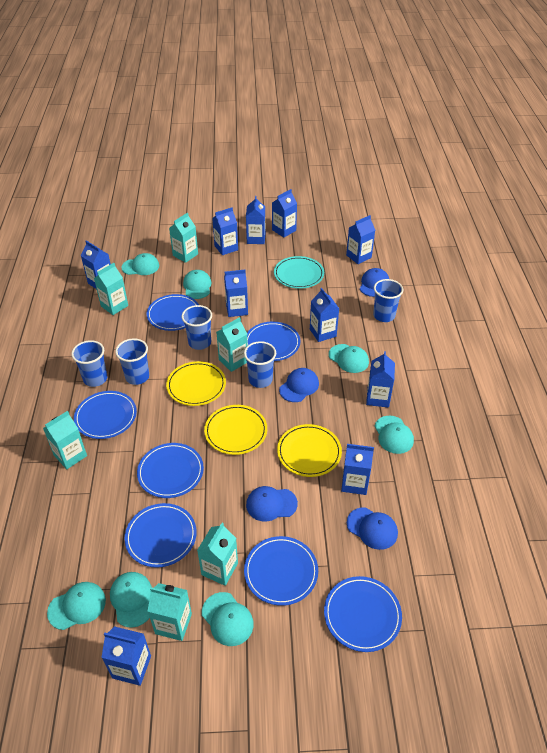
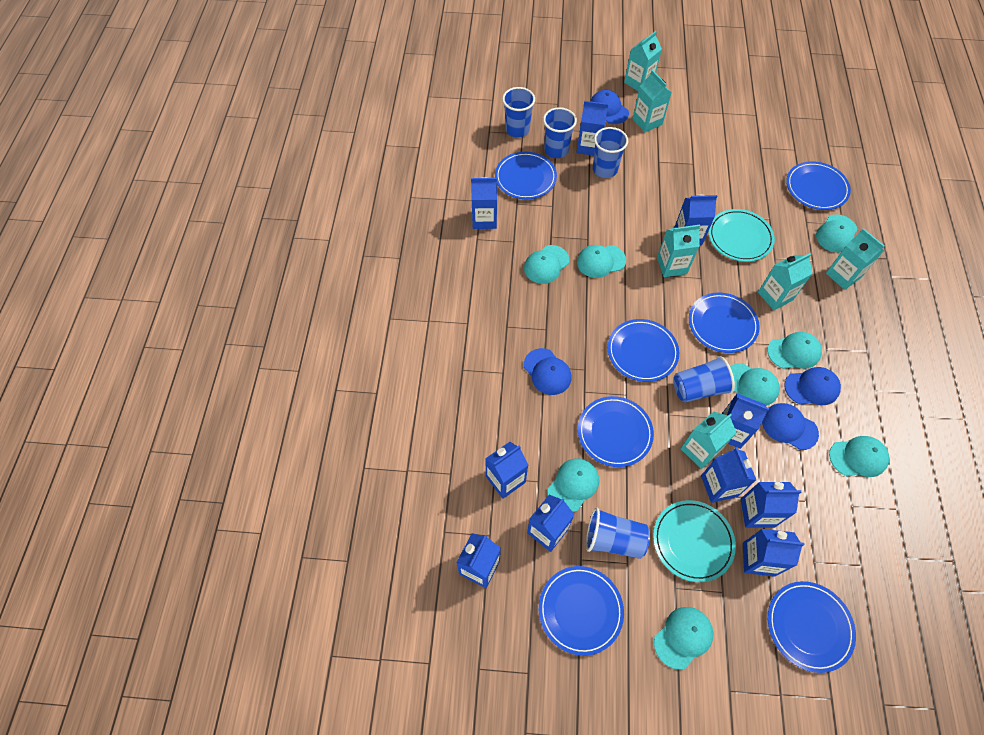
turquoise cap: 7 -> 8
turquoise plate: 1 -> 2
yellow plate: 3 -> 0

